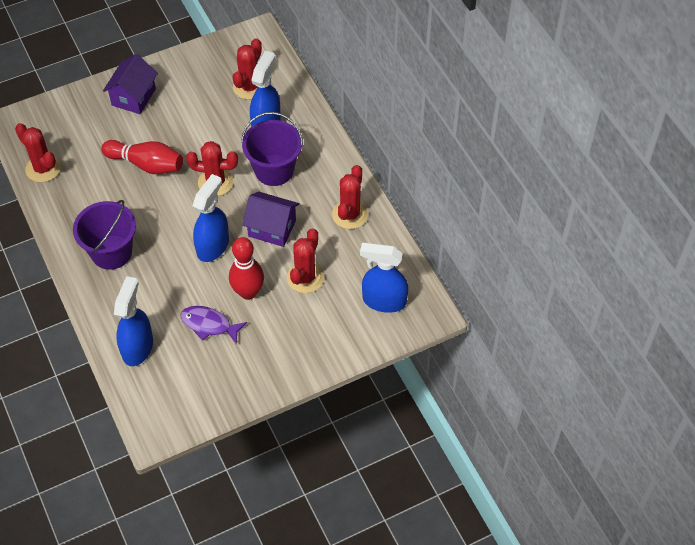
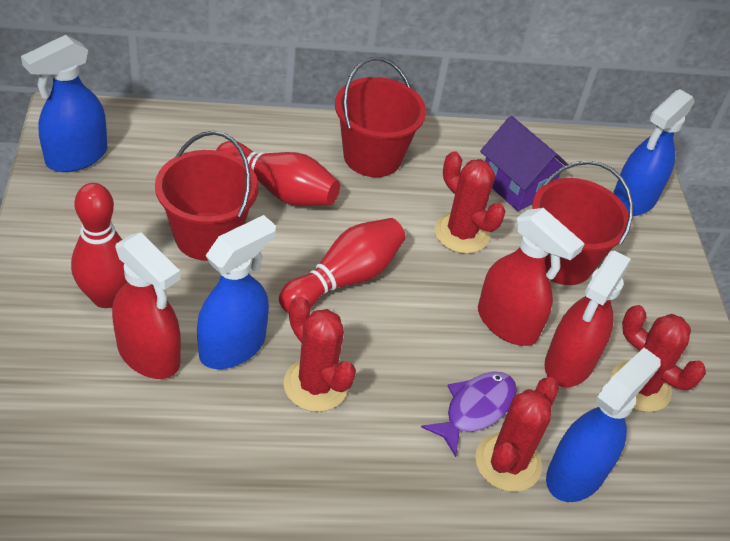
purple bucket: 2 -> 0
purple house: 2 -> 1
red bowling pin: 2 -> 3
red bucket: 0 -> 3
red cactus: 5 -> 4
red spray bottle: 0 -> 3

